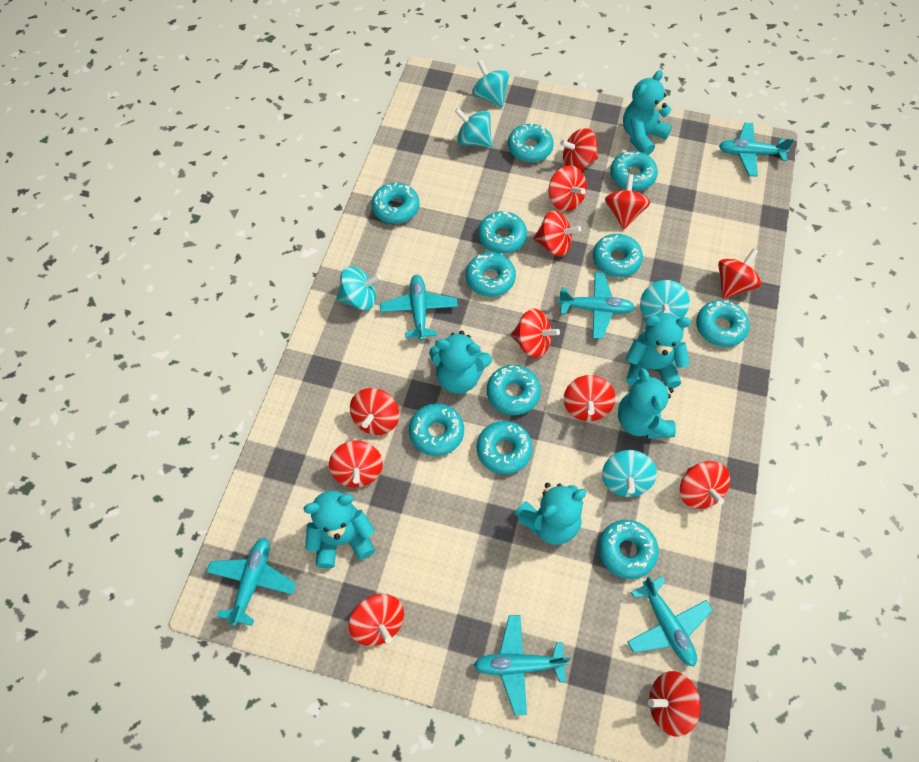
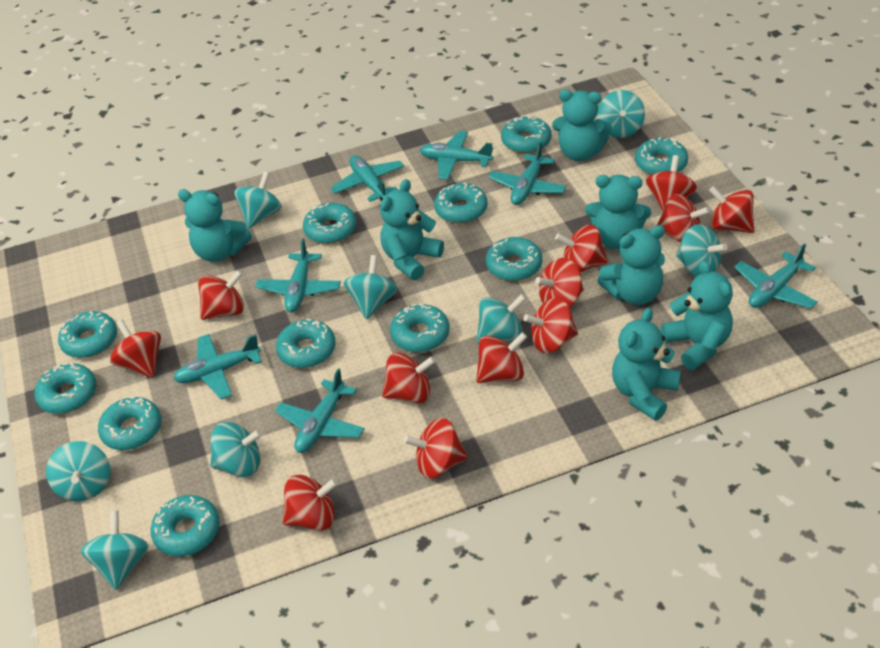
turquoise plane: 6 -> 7
turquoise spinning top: 5 -> 8
turquoise teddy bear: 6 -> 7

